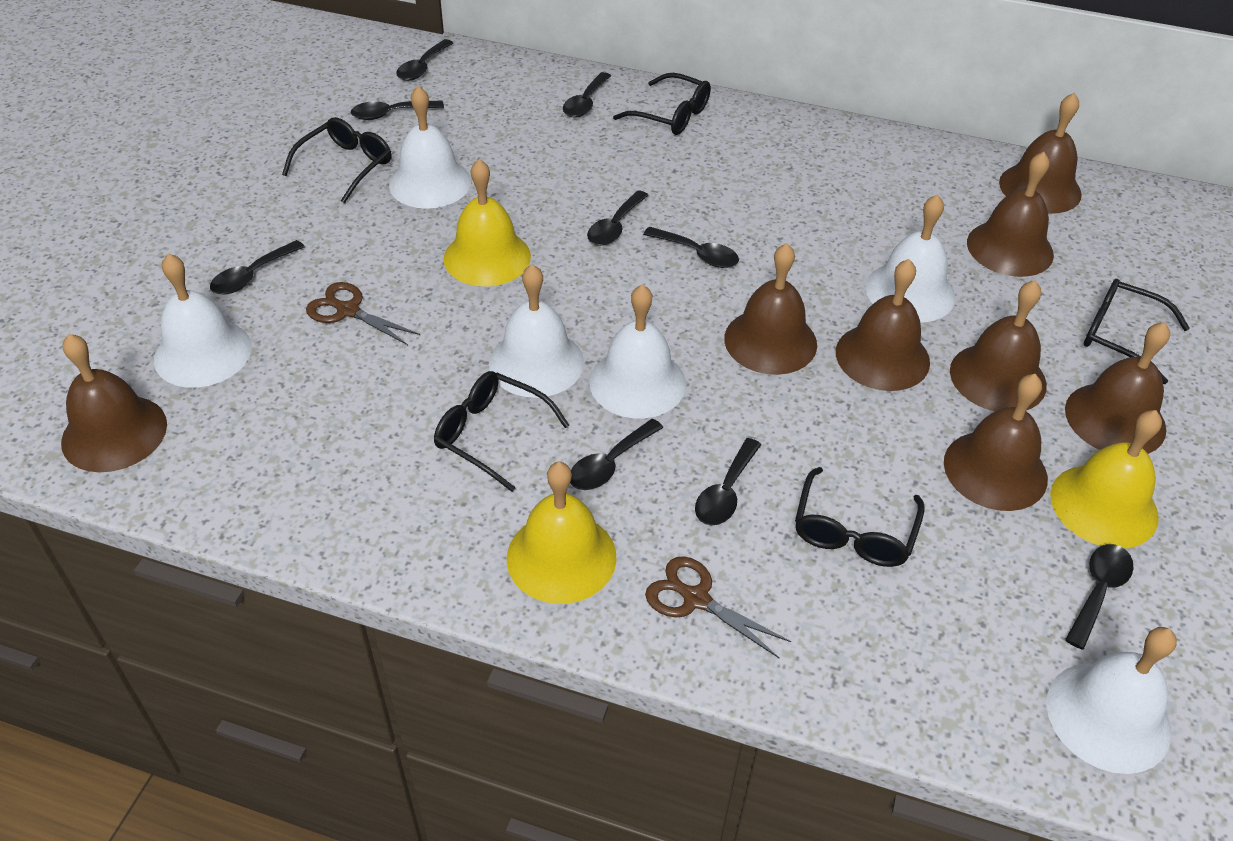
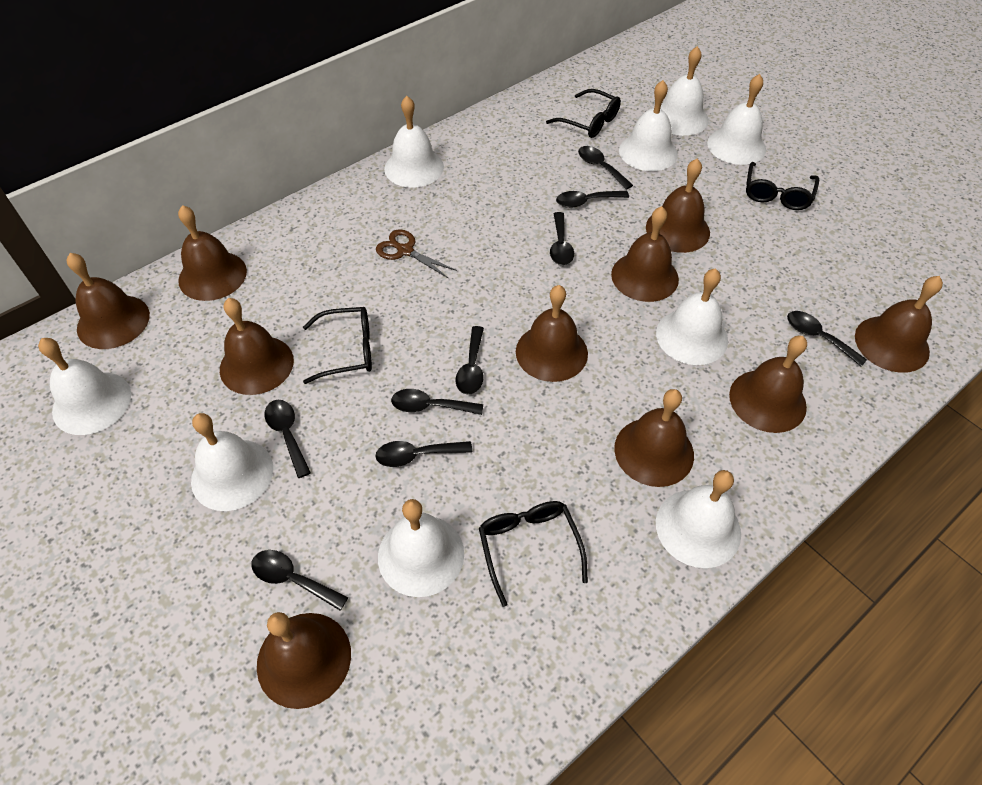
black glasses: 5 -> 4
brown bell: 8 -> 10
brown scissors: 2 -> 1
white bell: 6 -> 9
yellow bell: 3 -> 0

